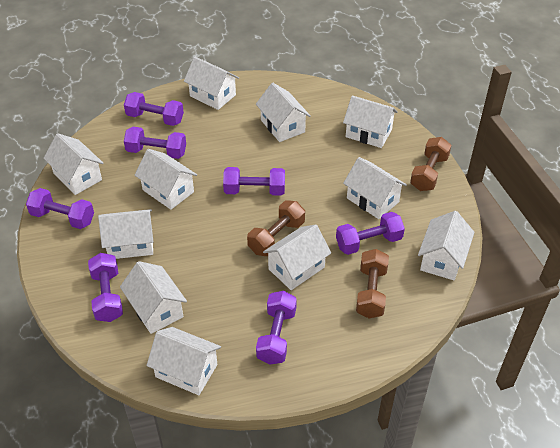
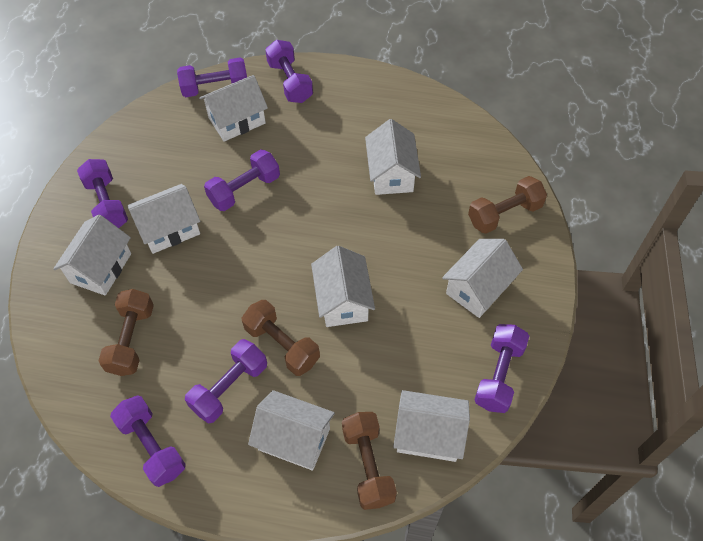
brown dumbbell: 3 -> 4
white house: 11 -> 8

